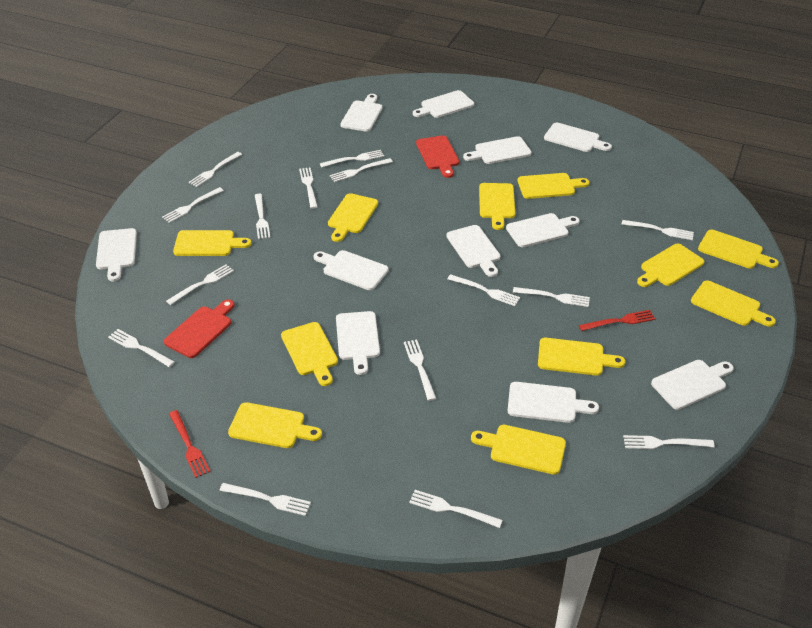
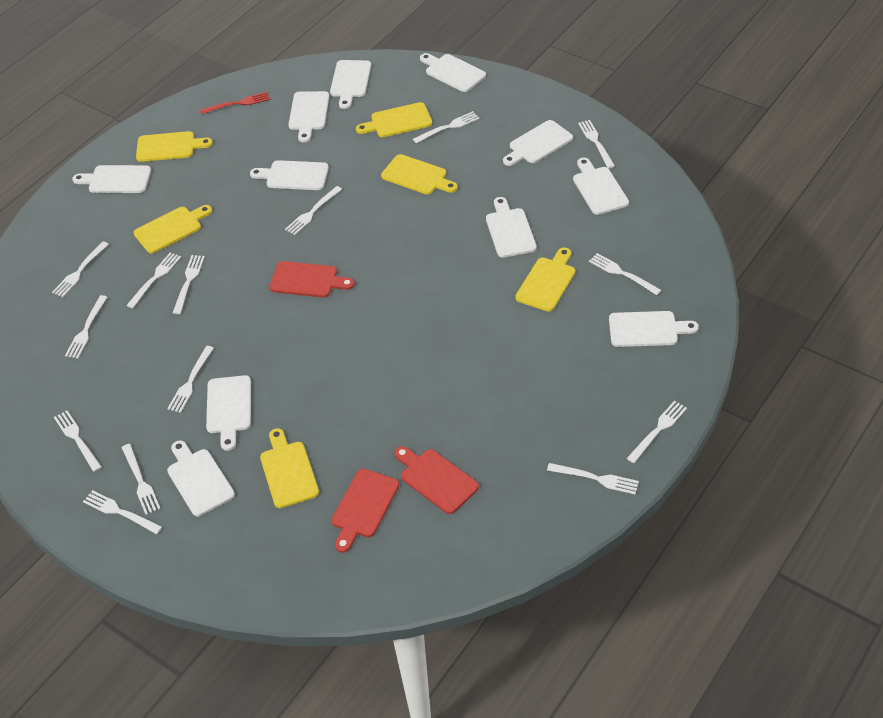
red cutting board: 2 -> 3
red fork: 2 -> 1
white fork: 15 -> 14
yellow cutting board: 11 -> 6

